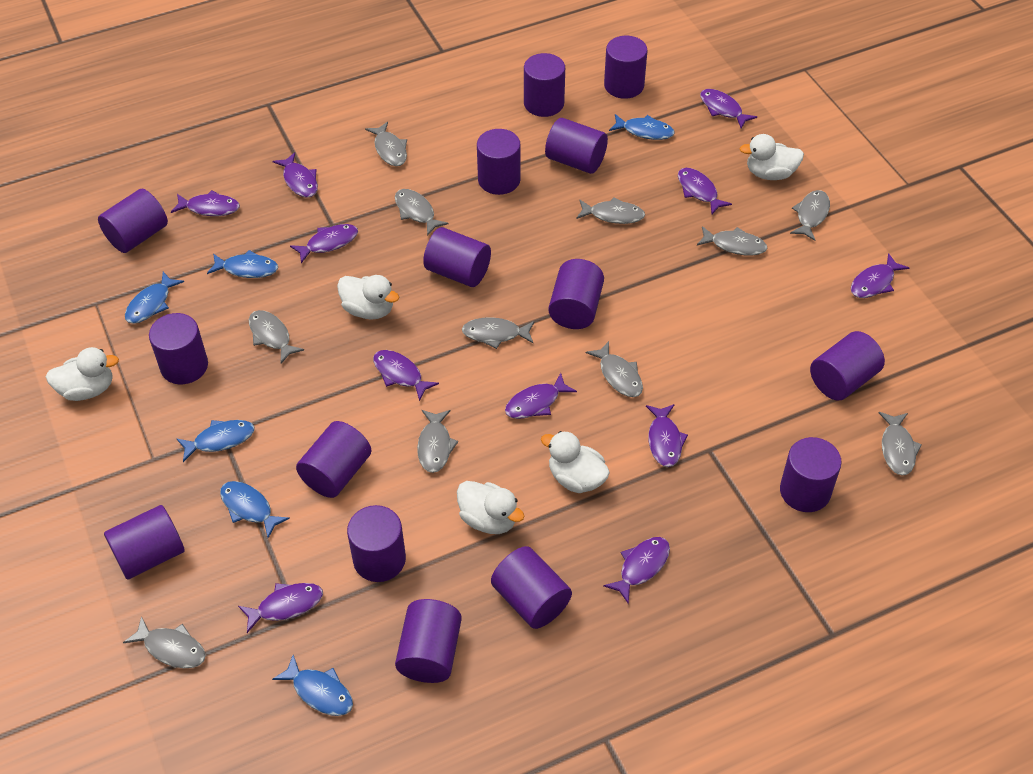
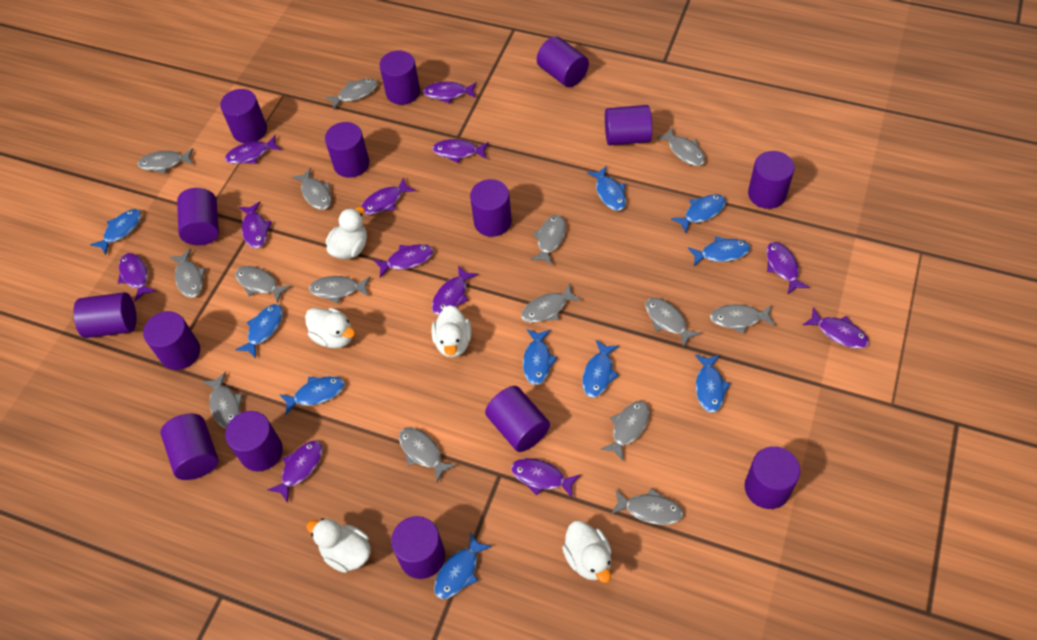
blue fish: 6 -> 10
grey fish: 11 -> 15
purple fish: 11 -> 12

